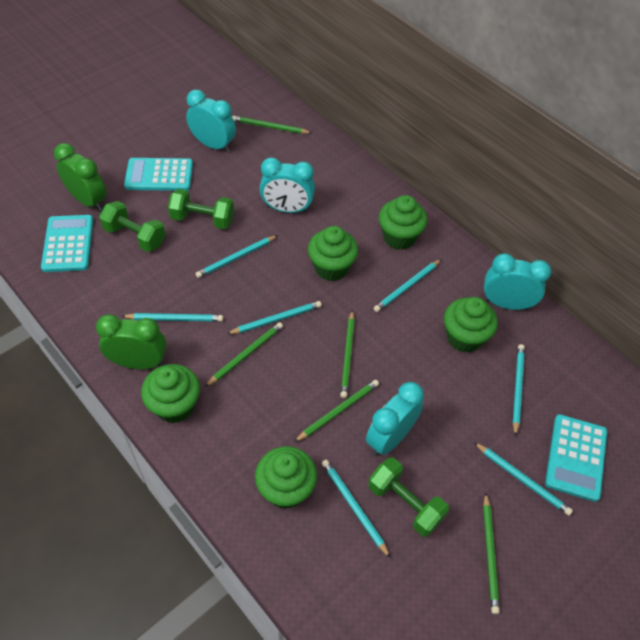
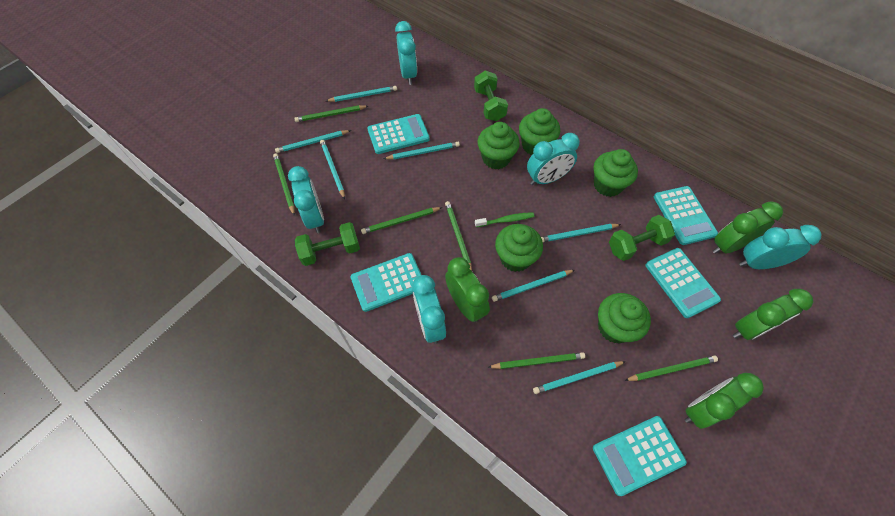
green clock: 2 -> 4
green pencil: 5 -> 6
green toothbrush: 0 -> 1
turquoise calculator: 3 -> 5
turquoise clock: 4 -> 5

